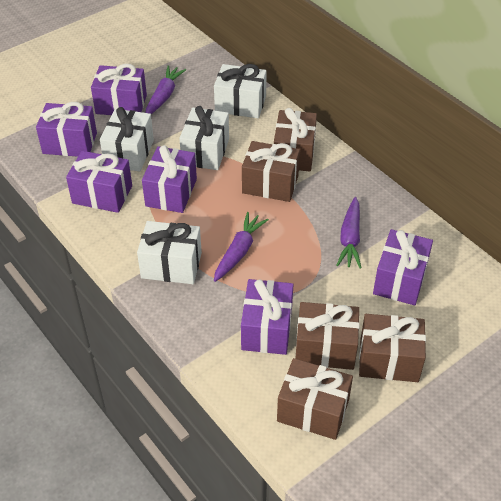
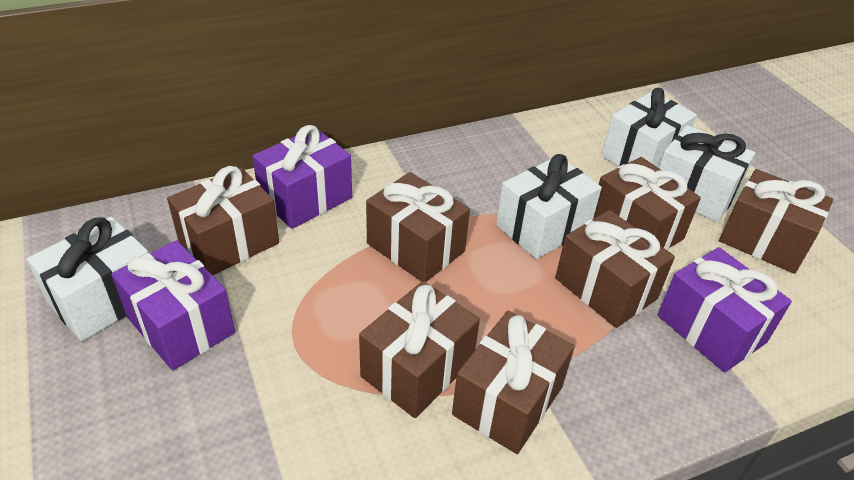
brown gift: 5 -> 7
purple carrot: 3 -> 0
purple gift: 6 -> 3

